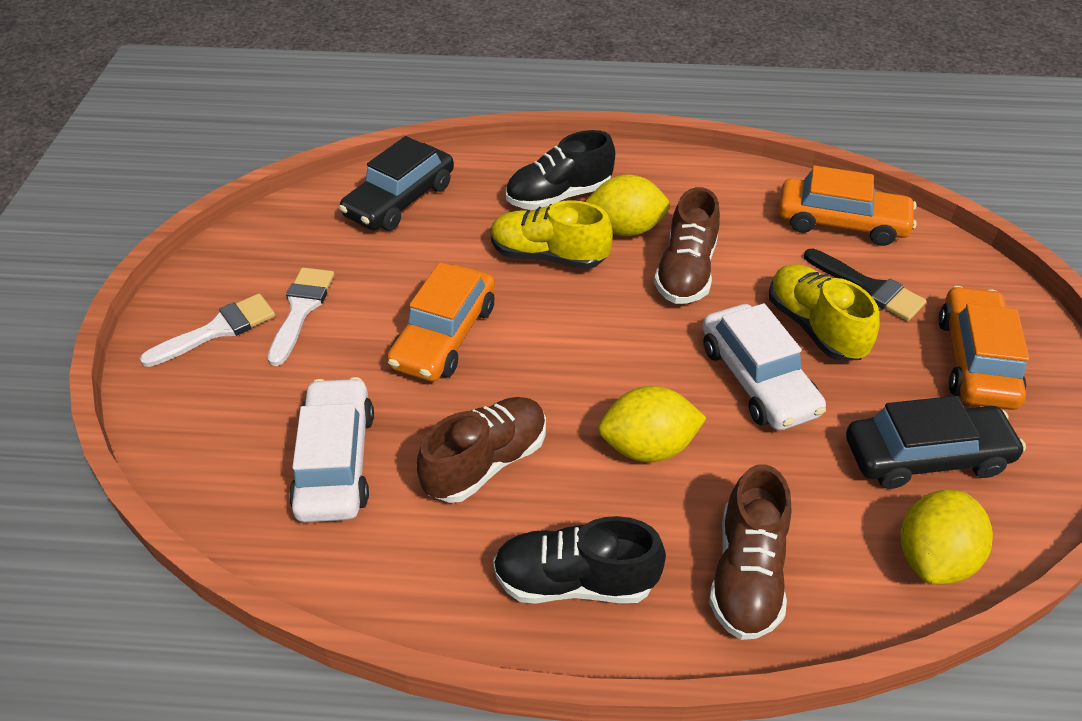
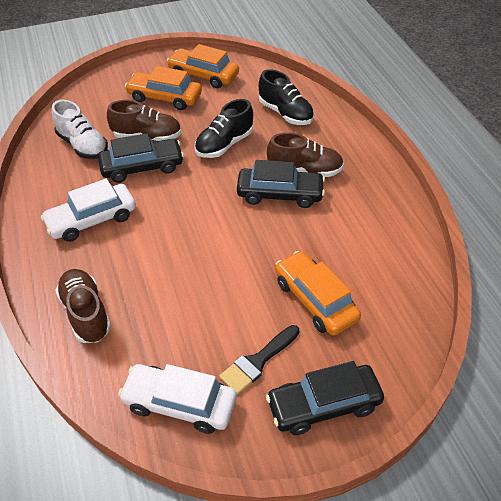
black car: 2 -> 3
white brush: 2 -> 0
white shoe: 0 -> 1
yellow lemon: 3 -> 0
yellow shoe: 2 -> 0

